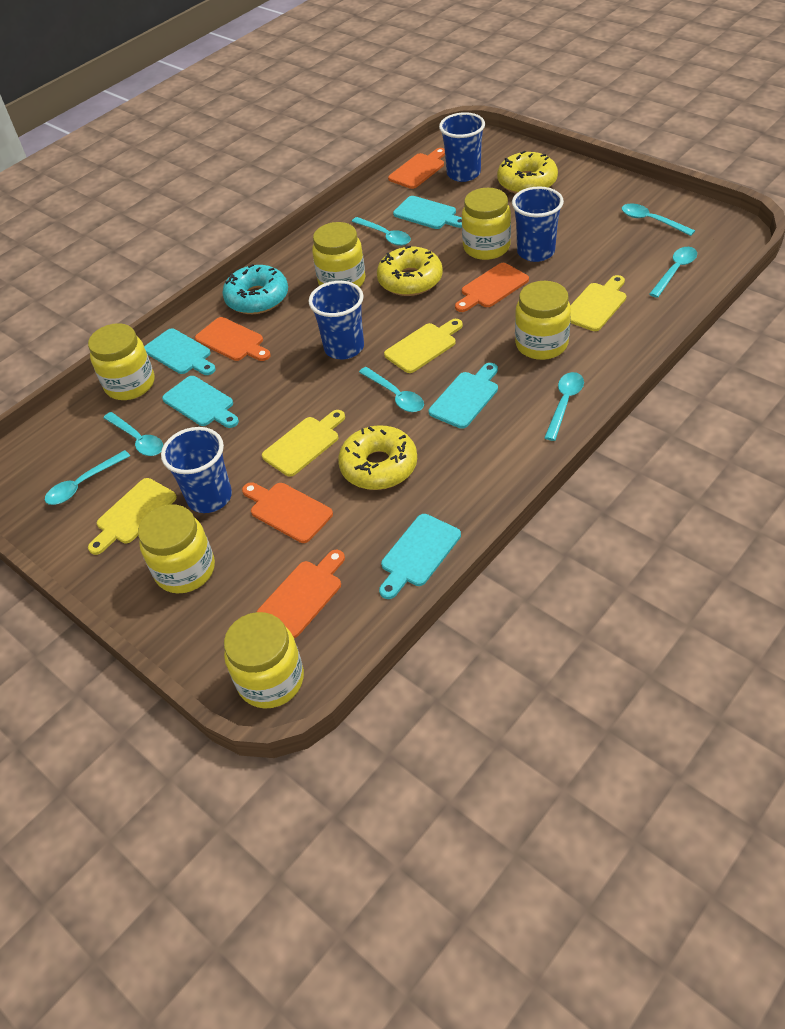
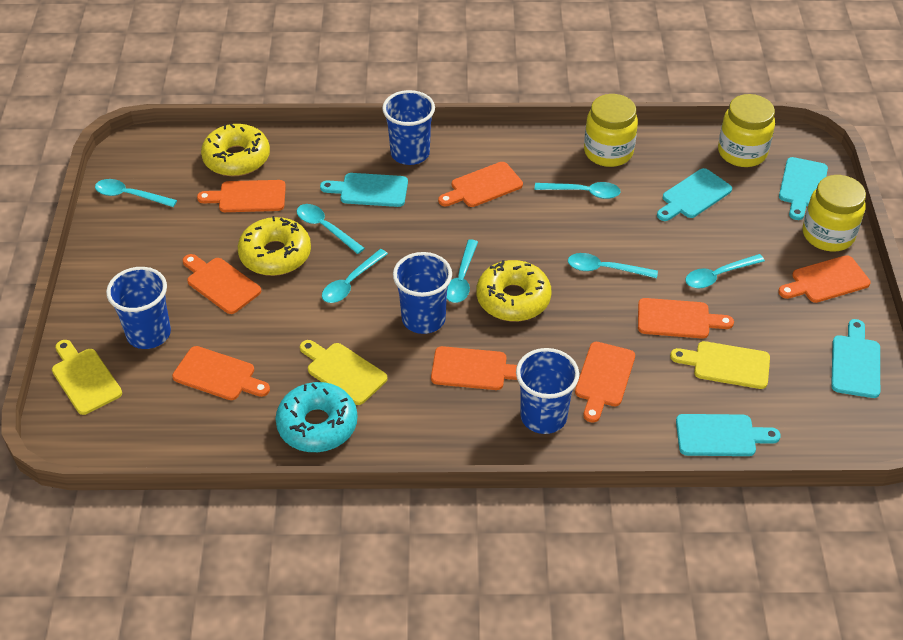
orange cutting board: 5 -> 8
yellow cutting board: 4 -> 3
yellow jar: 6 -> 3

